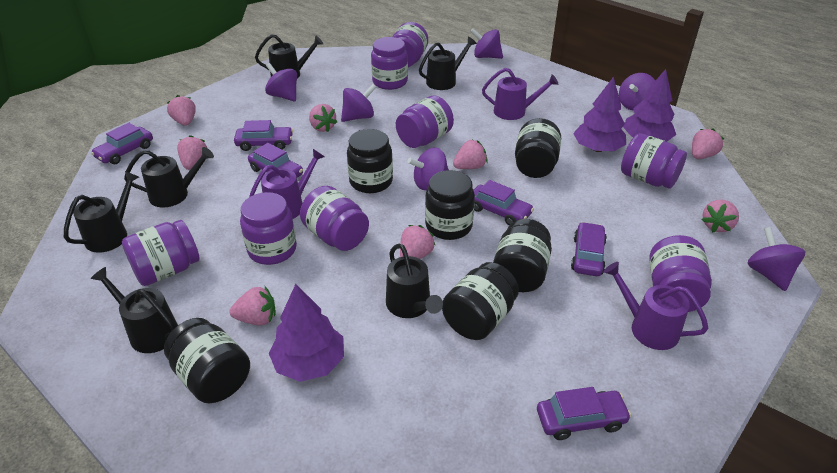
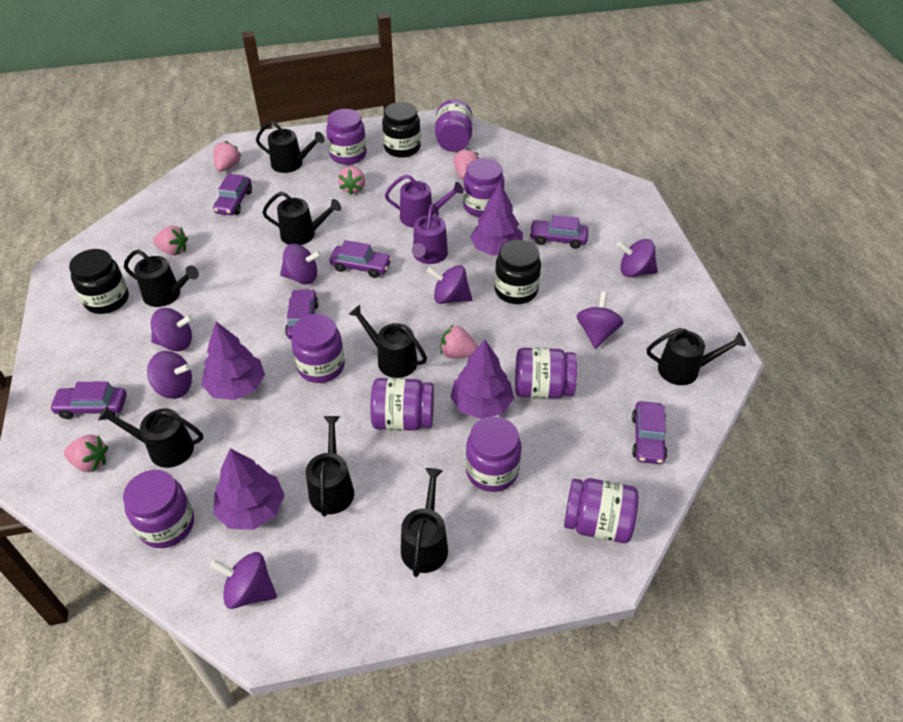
black jar: 6 -> 3
black watering can: 6 -> 8
pink strawberry: 8 -> 6
purple jar: 8 -> 9
purple spinning top: 6 -> 7
purple tree: 3 -> 4
purple watering can: 3 -> 2

